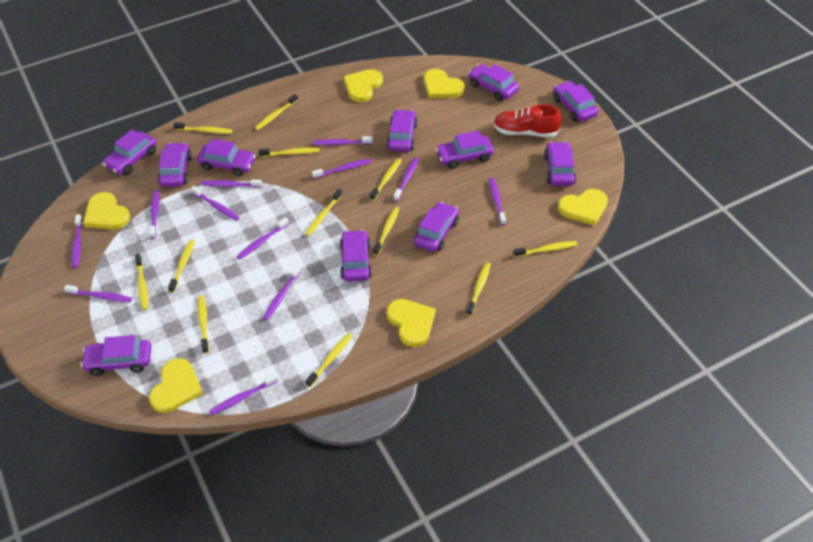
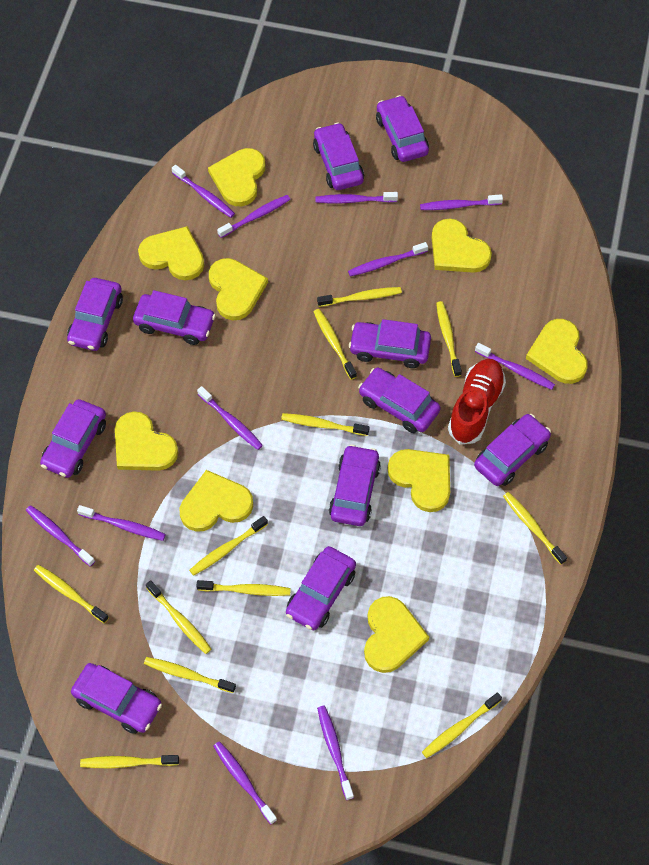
purple toothbrush: 12 -> 11
yellow heart: 6 -> 9

